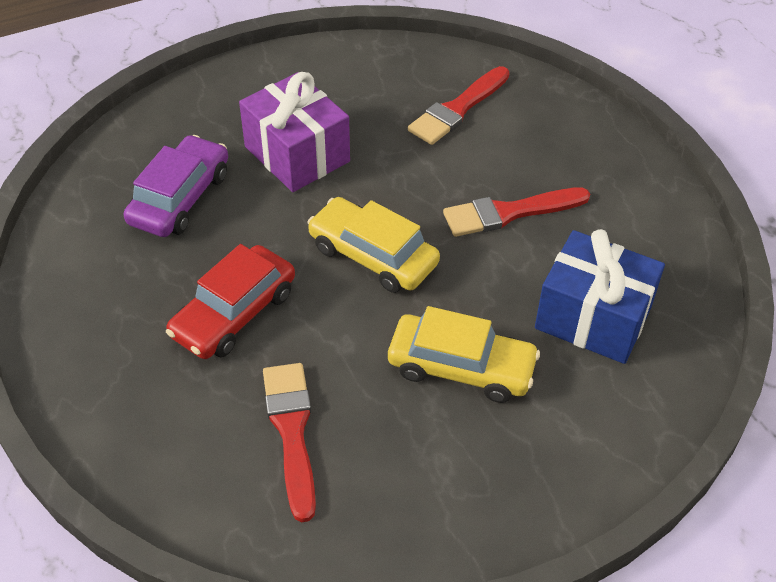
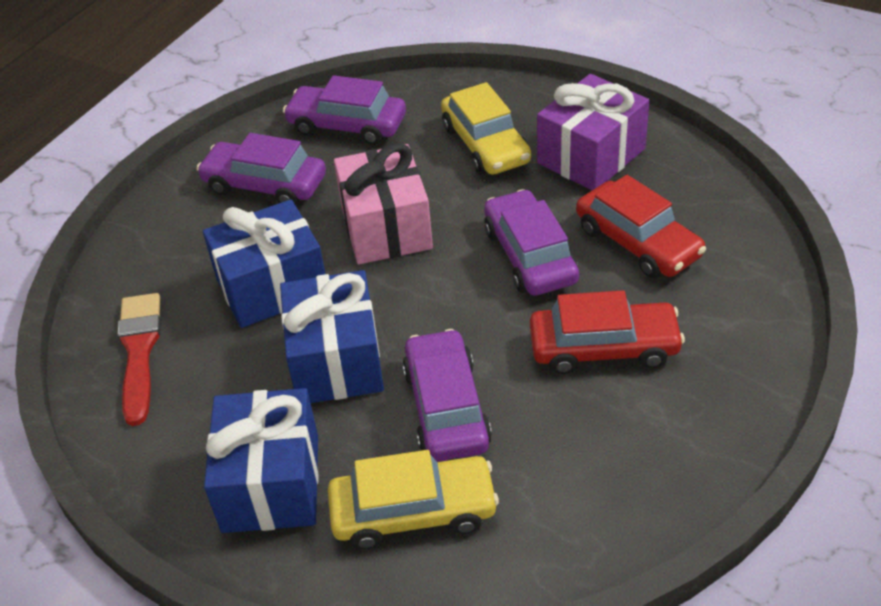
blue gift: 1 -> 3
pink gift: 0 -> 1
purple car: 1 -> 4
red brush: 3 -> 1
red car: 1 -> 2

